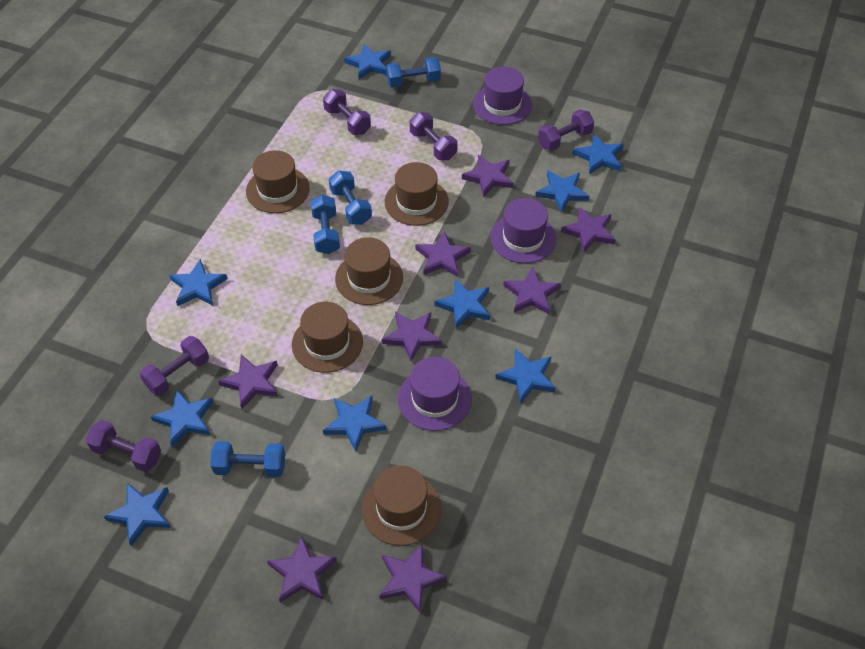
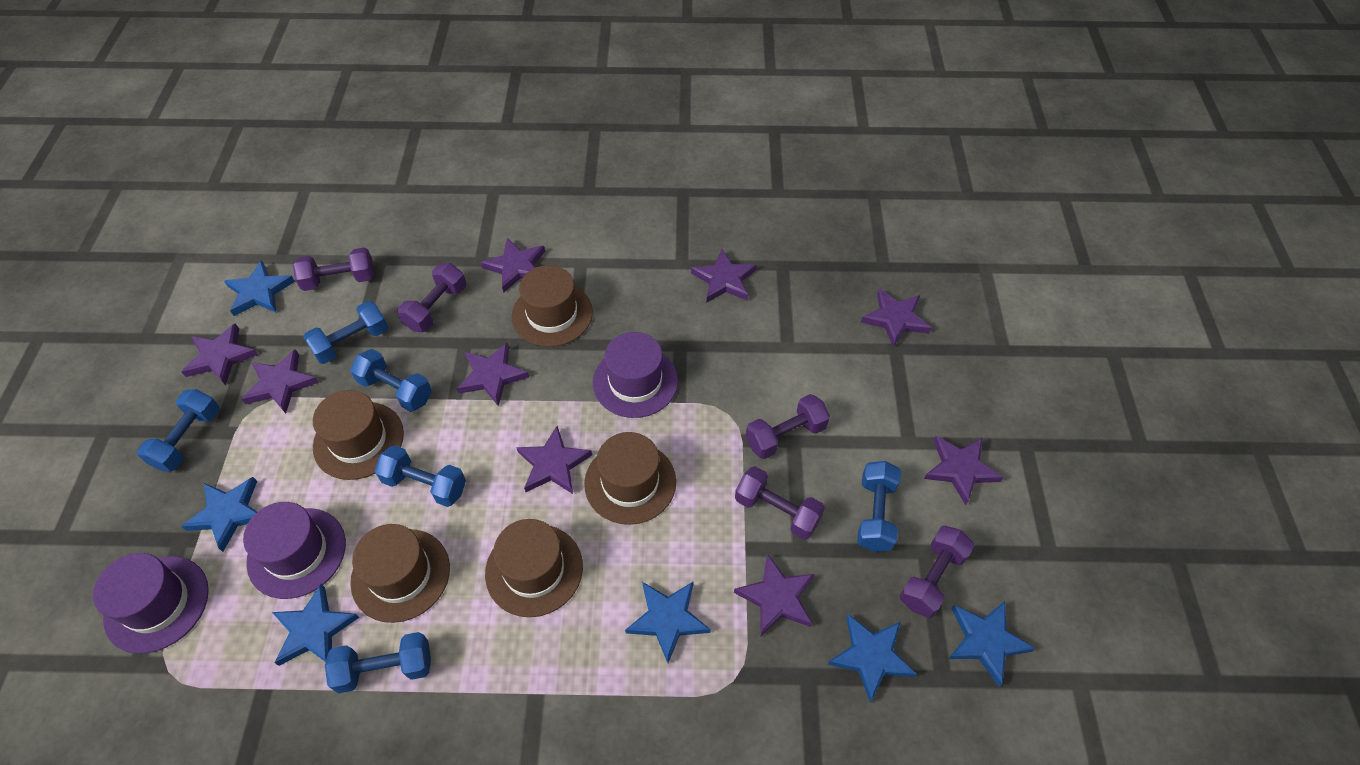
blue dumbbell: 4 -> 6
blue star: 9 -> 6
purple star: 8 -> 9

